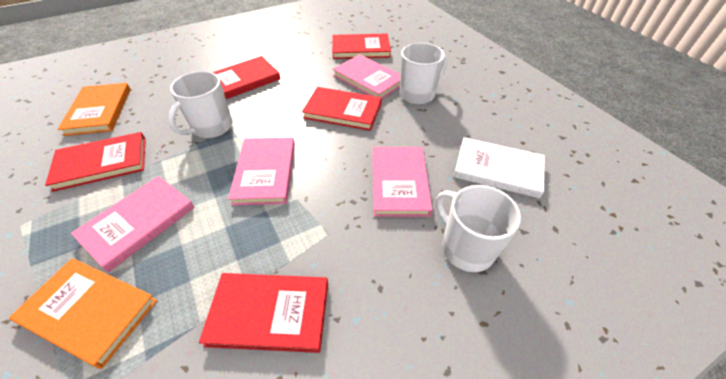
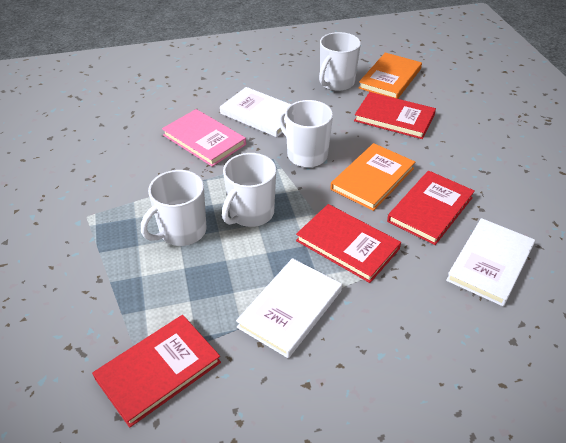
pink book: 4 -> 1
red book: 5 -> 4
white book: 1 -> 3
white mug: 3 -> 4

